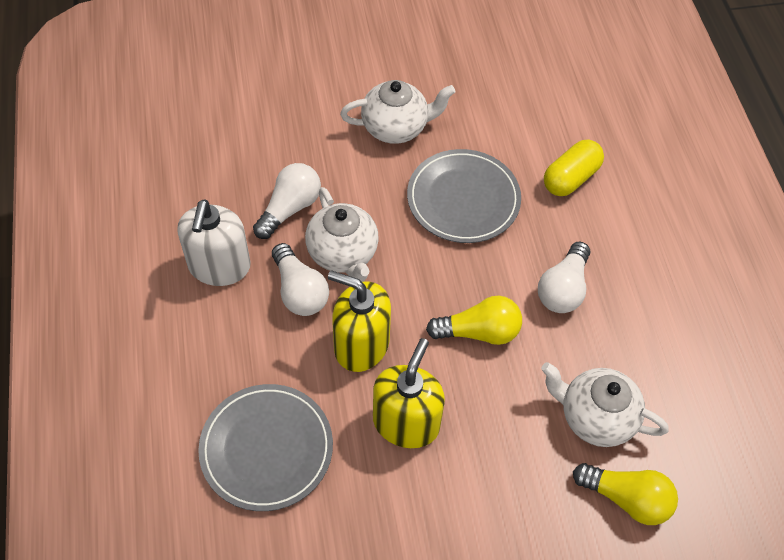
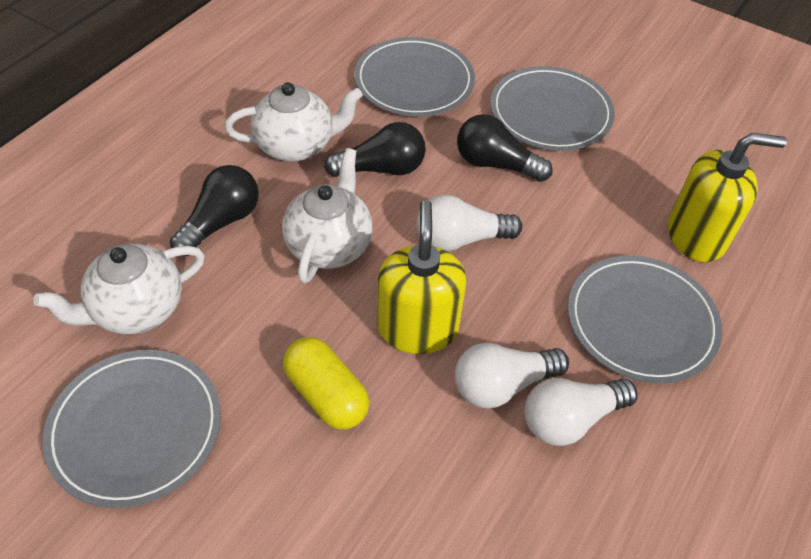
black light bulb: 0 -> 3
grey plate: 2 -> 4
white soap dispenser: 1 -> 0
yellow light bulb: 2 -> 0

